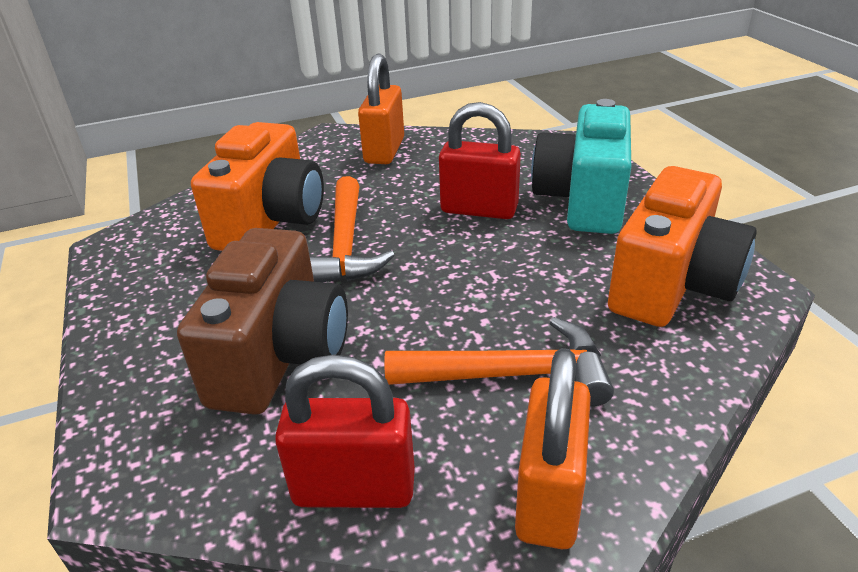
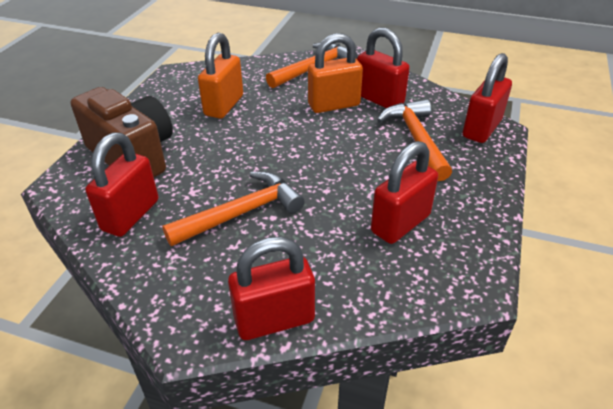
orange camera: 2 -> 0
orange hammer: 2 -> 3
red padlock: 2 -> 5
turquoise camera: 1 -> 0

